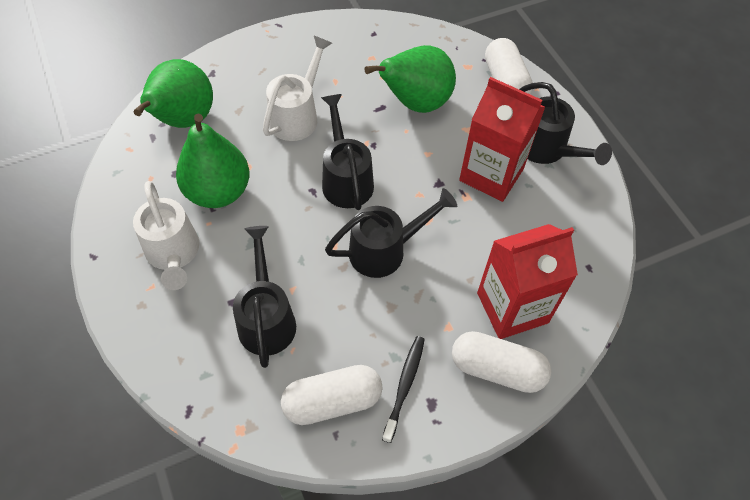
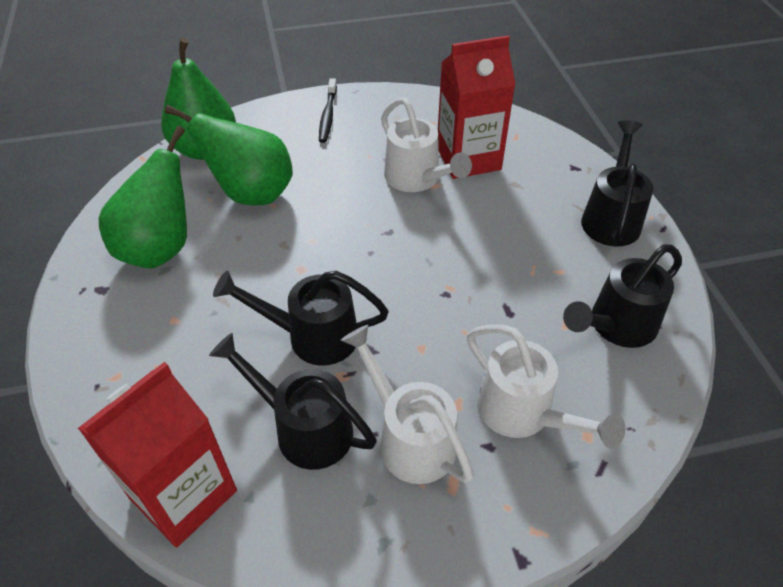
white capsule: 3 -> 0
white watering can: 2 -> 3

